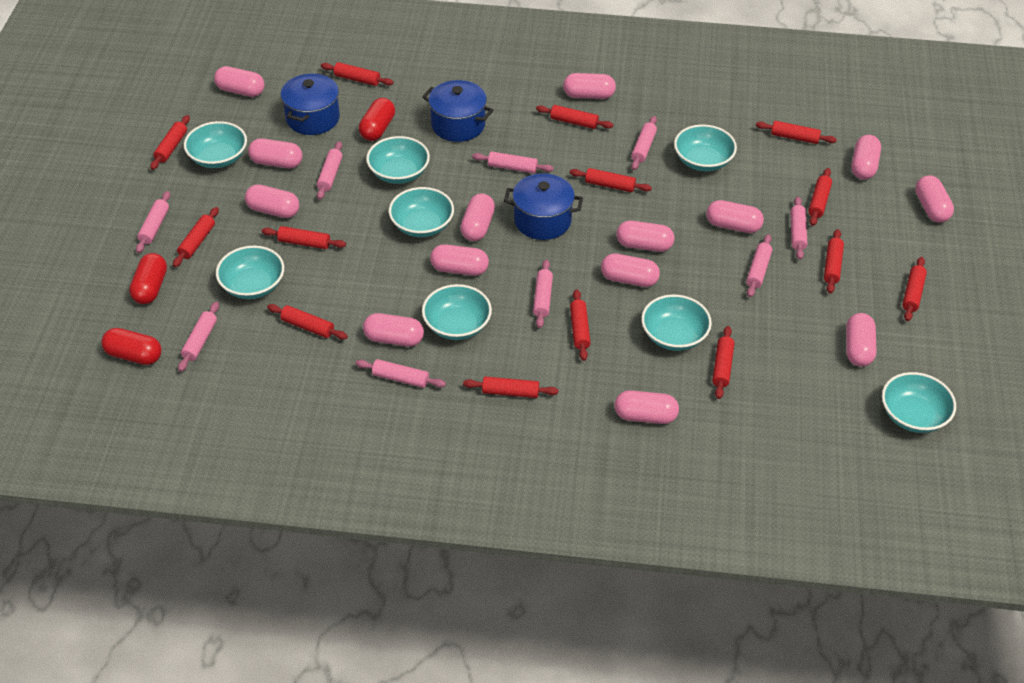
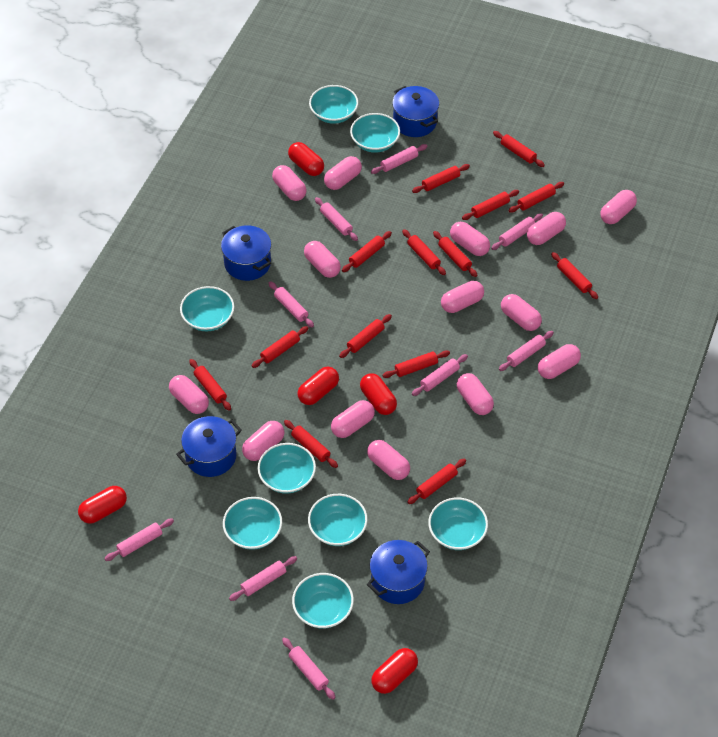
blue pot: 3 -> 4
red capsule: 3 -> 5

